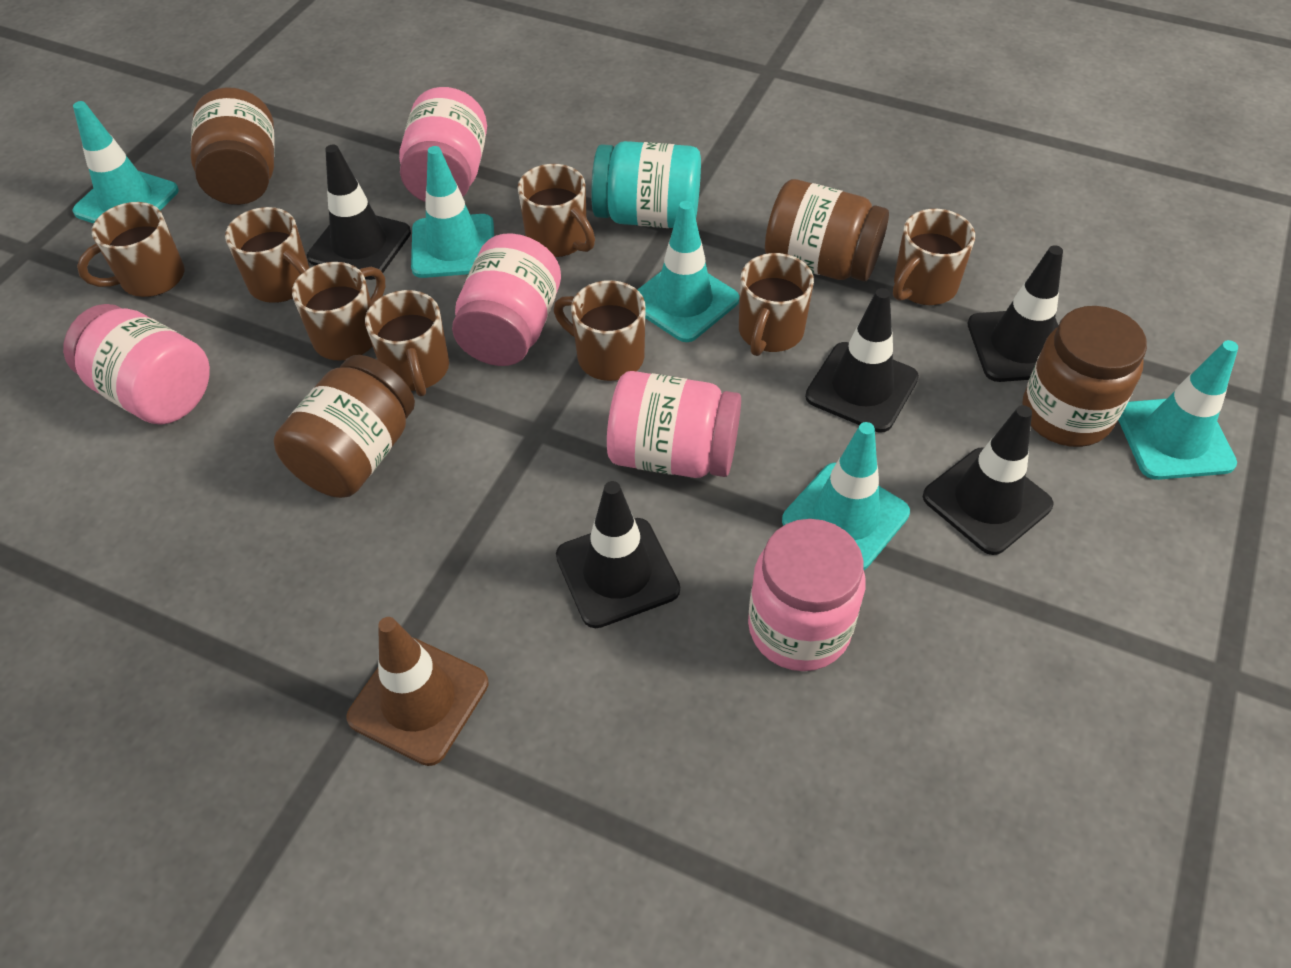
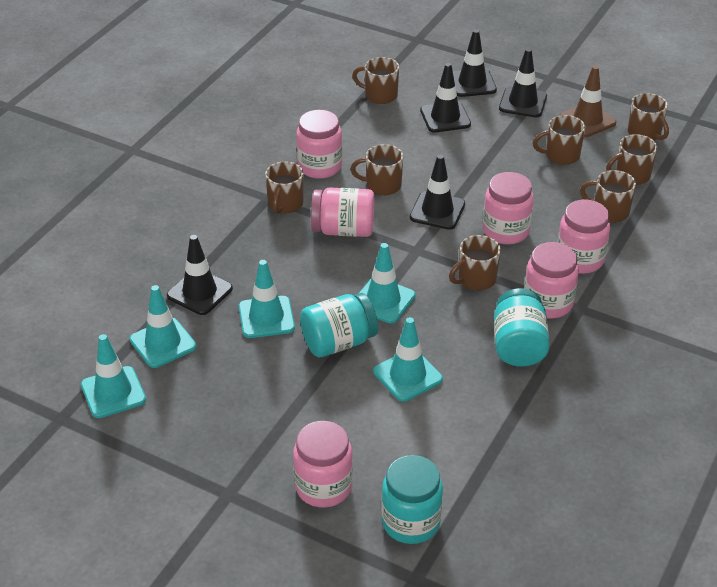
brown jar: 4 -> 0
pink jar: 5 -> 6
turquoise jar: 1 -> 3

